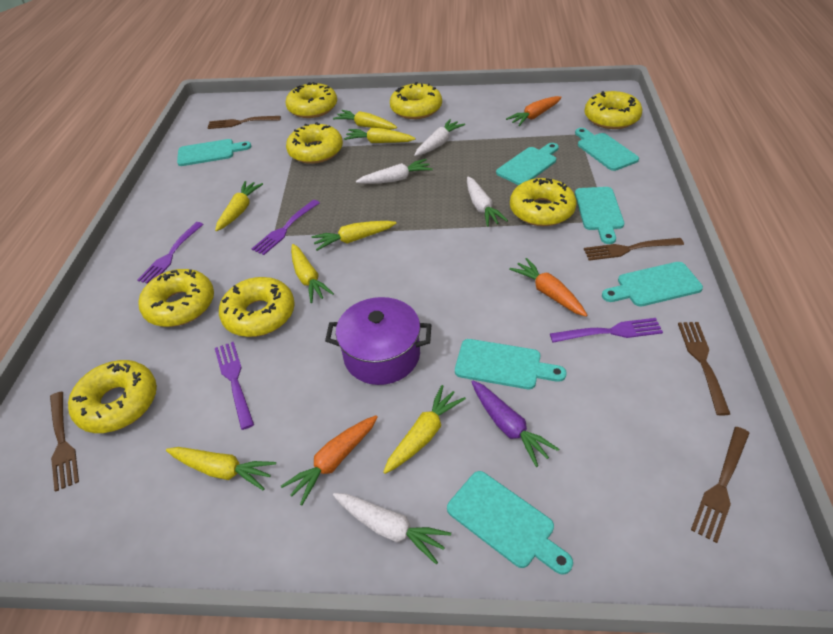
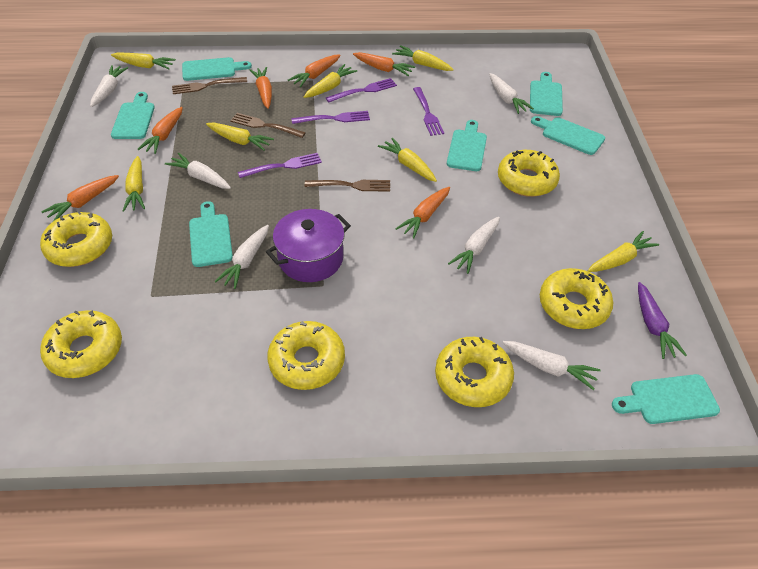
brown fork: 5 -> 3
orange carrot: 3 -> 6
white carrot: 4 -> 6
yellow donut: 8 -> 6

